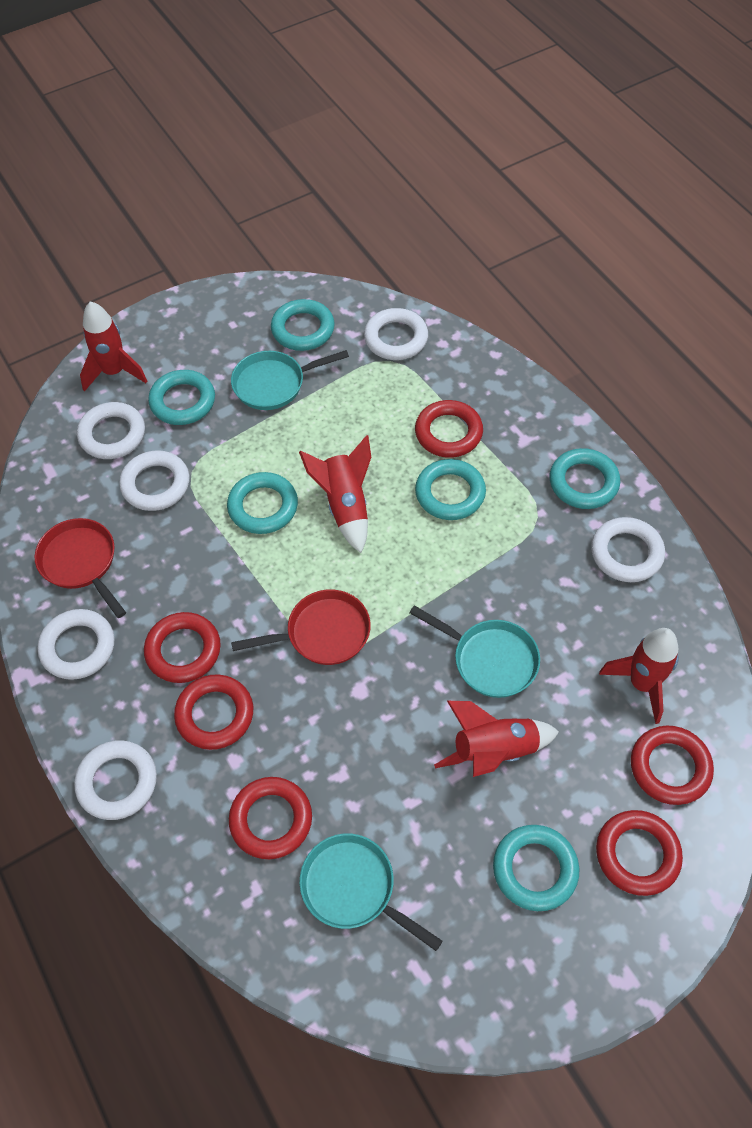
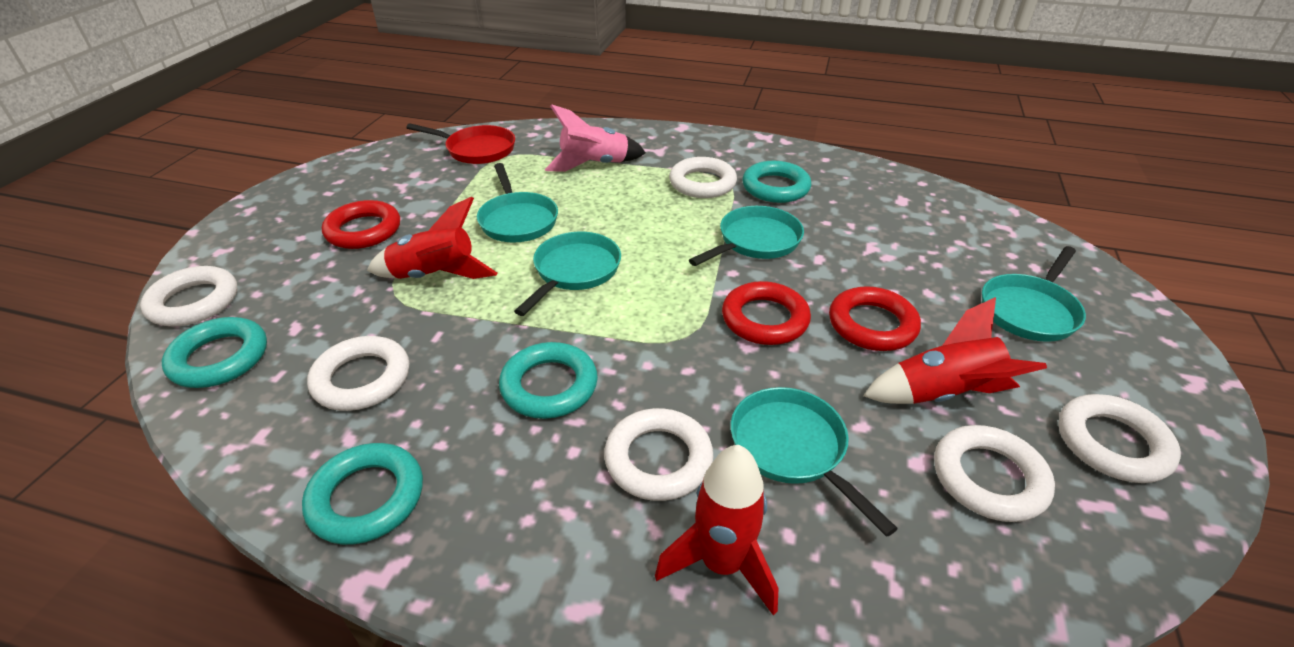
pink rocket: 0 -> 1
red pan: 2 -> 1
red ring: 6 -> 3
red rocket: 4 -> 3
turquoise pan: 3 -> 5
turquoise ring: 6 -> 4

